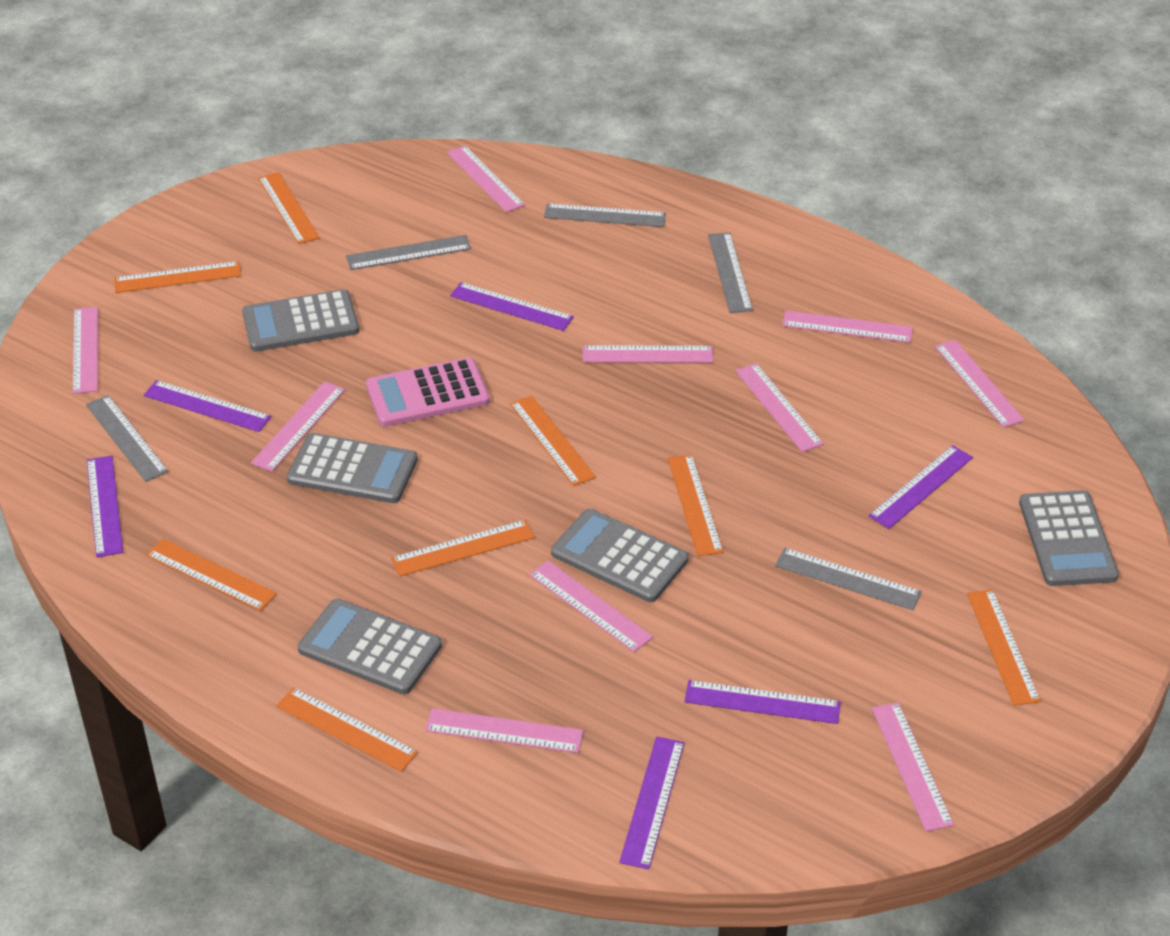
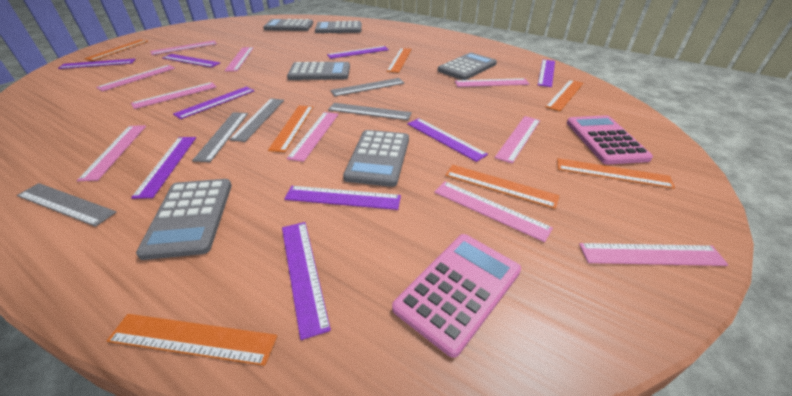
grey calculator: 5 -> 6
orange ruler: 8 -> 7
pink calculator: 1 -> 2
purple ruler: 6 -> 9

